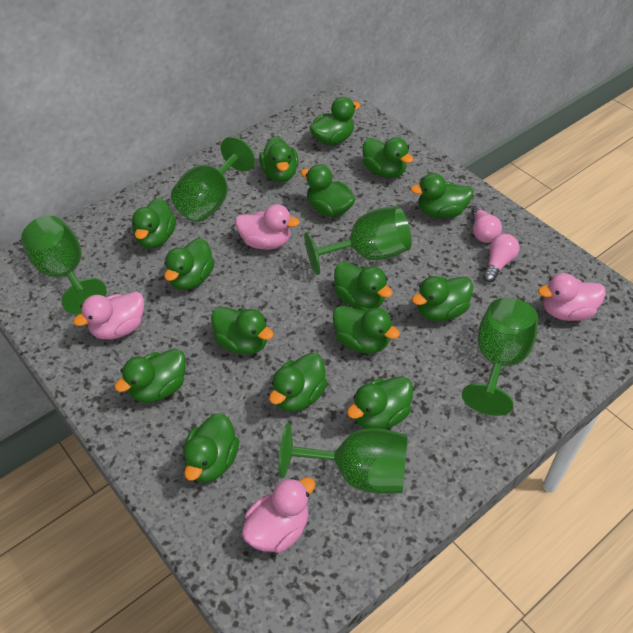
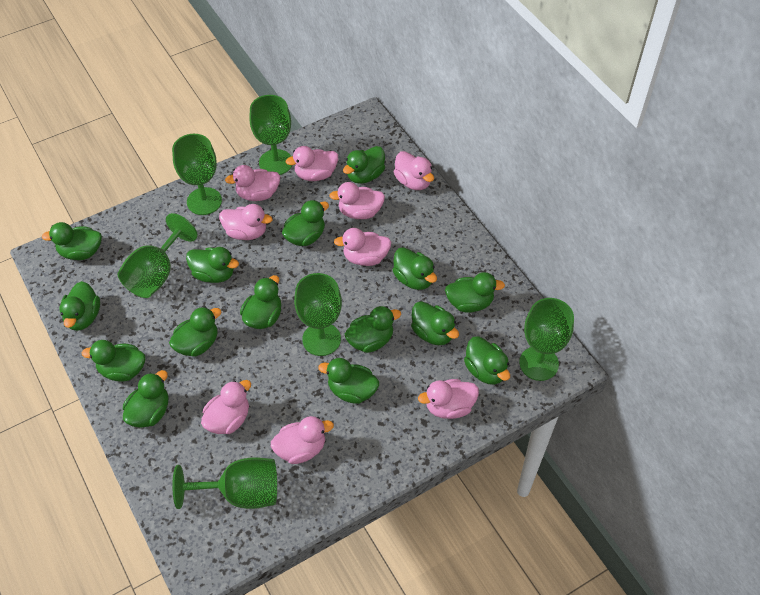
green goblet: 5 -> 6
pink duck: 4 -> 9
pink light bulb: 2 -> 0

